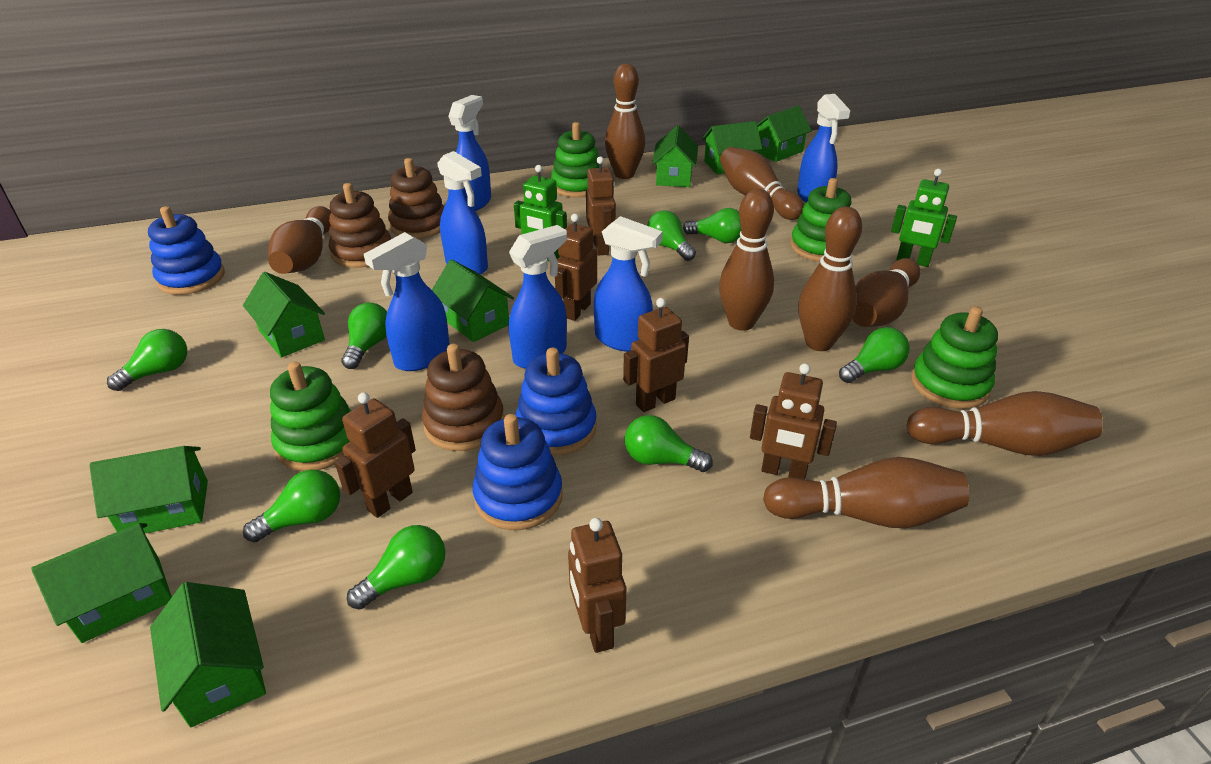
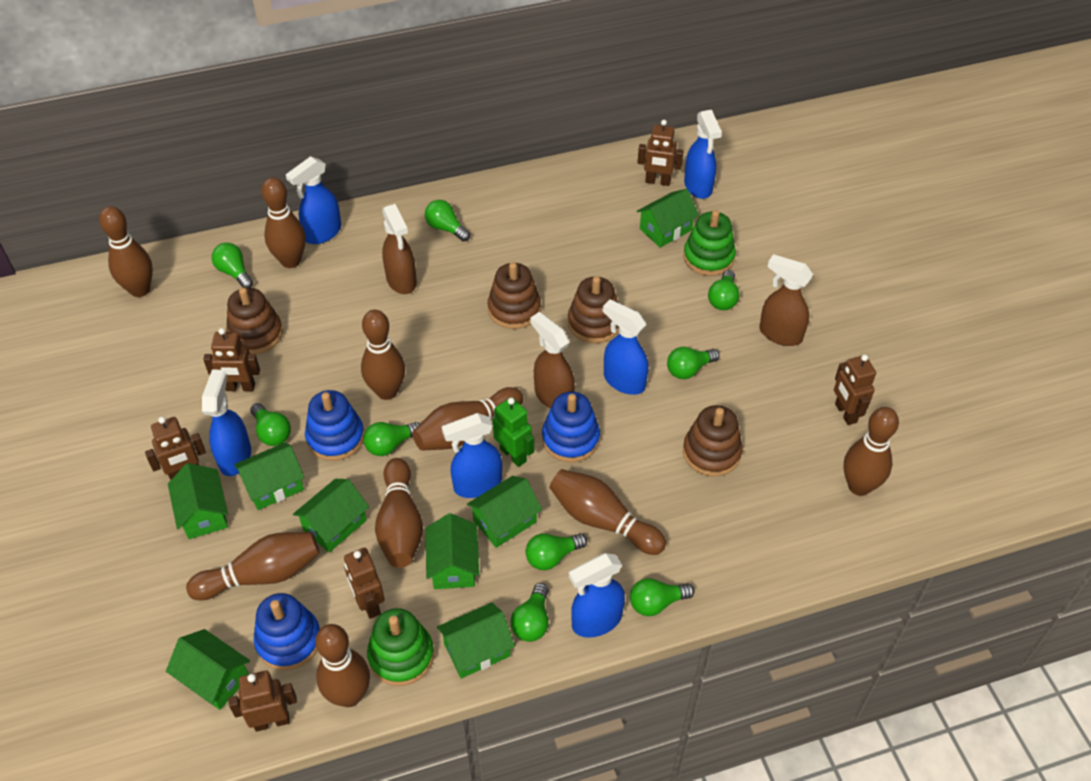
brown bowling pin: 8 -> 9
brown spray bottle: 0 -> 3
brown stacking toy: 3 -> 4
green light bulb: 8 -> 9
green robot: 2 -> 1
green stacking toy: 4 -> 2

